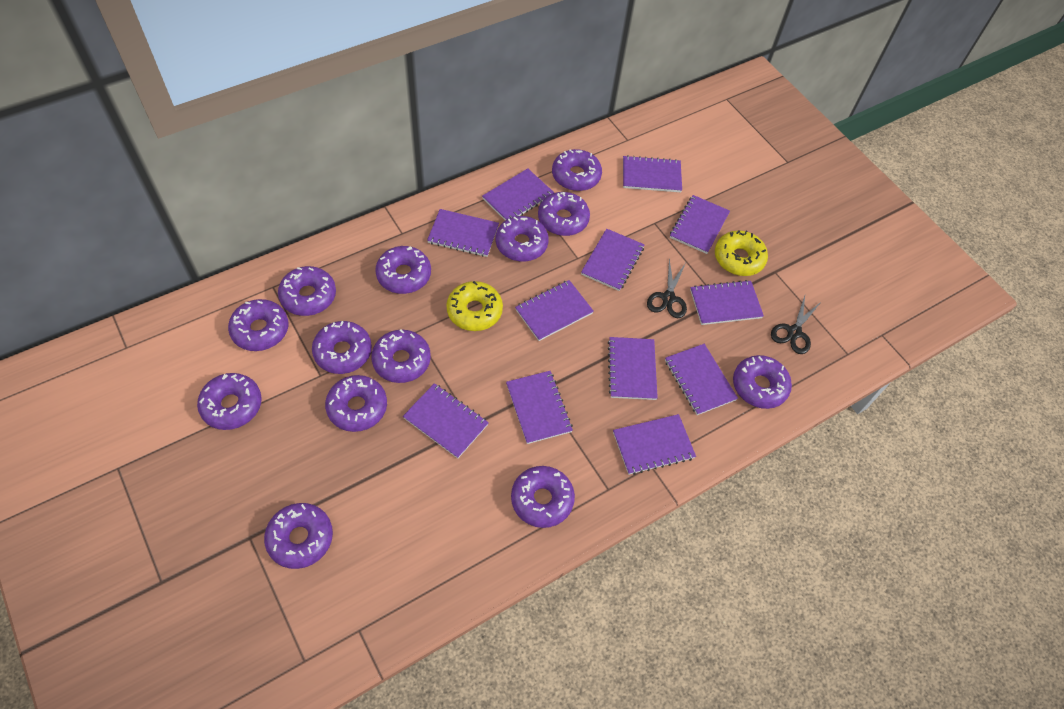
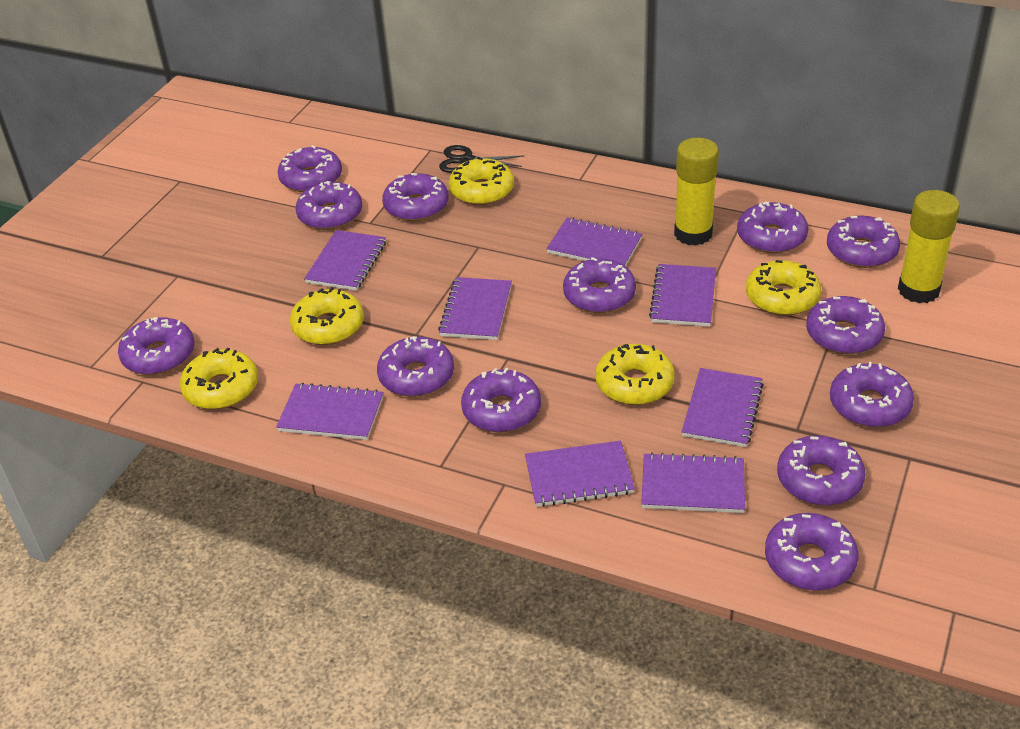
black scissors: 2 -> 1
purple notebook: 12 -> 8
yellow donut: 2 -> 5
yellow glue stick: 0 -> 2

